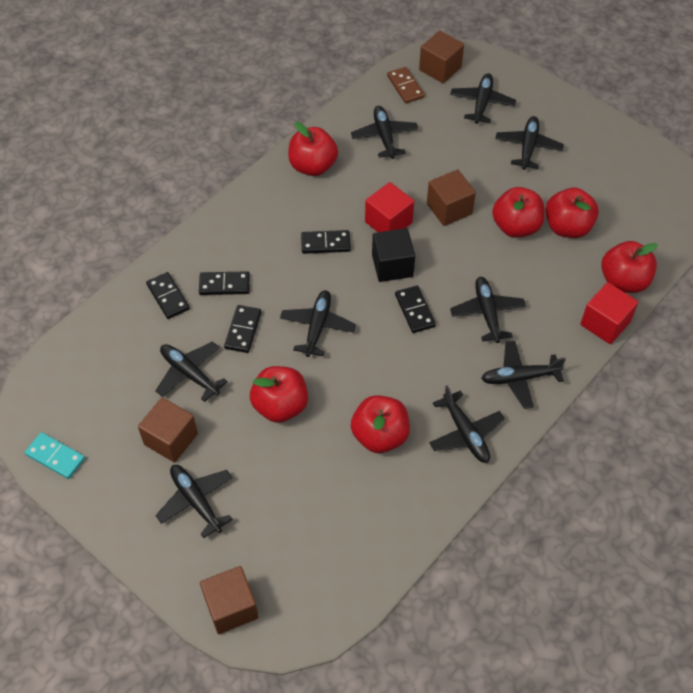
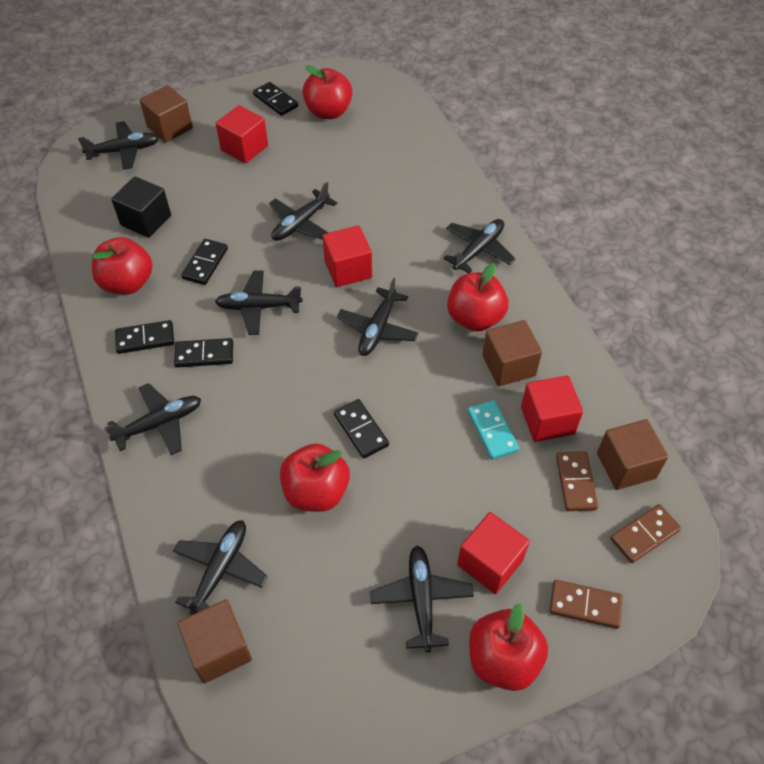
black plane: 9 -> 8
brown domino: 1 -> 3
red apple: 6 -> 5
red cube: 2 -> 4

